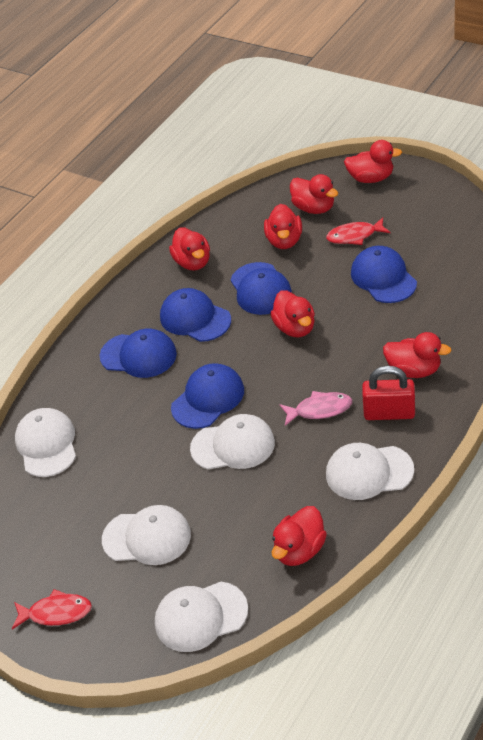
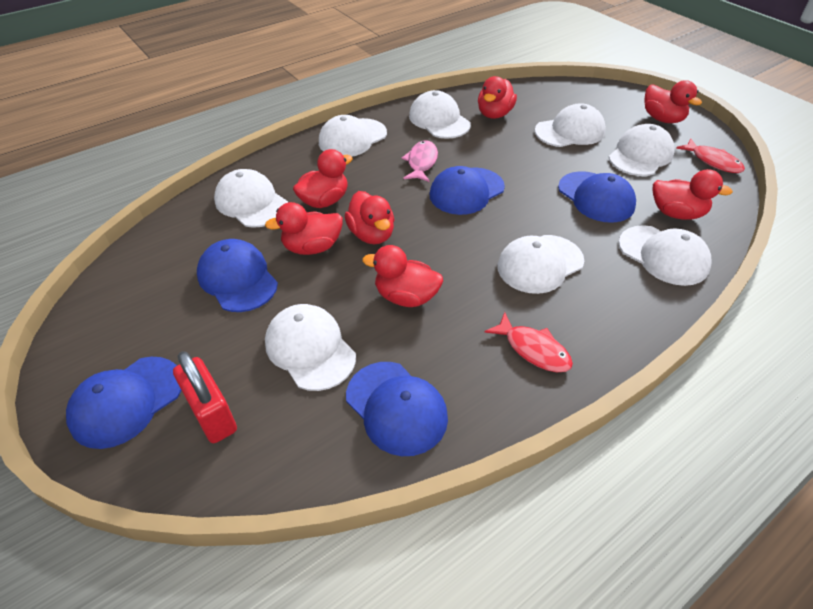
white cap: 5 -> 8

